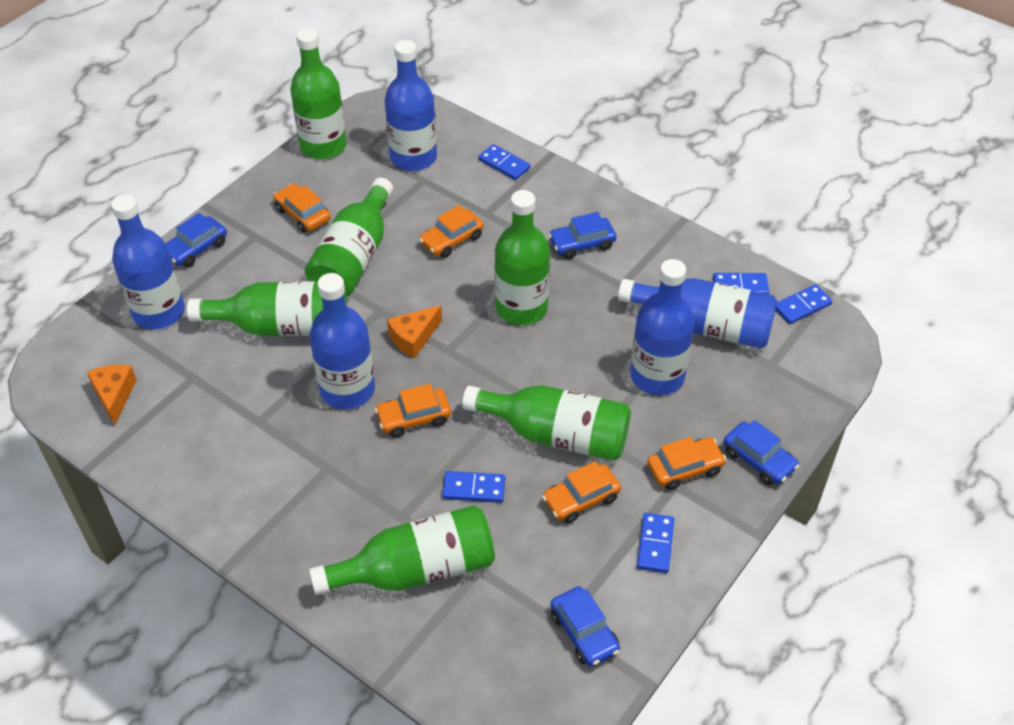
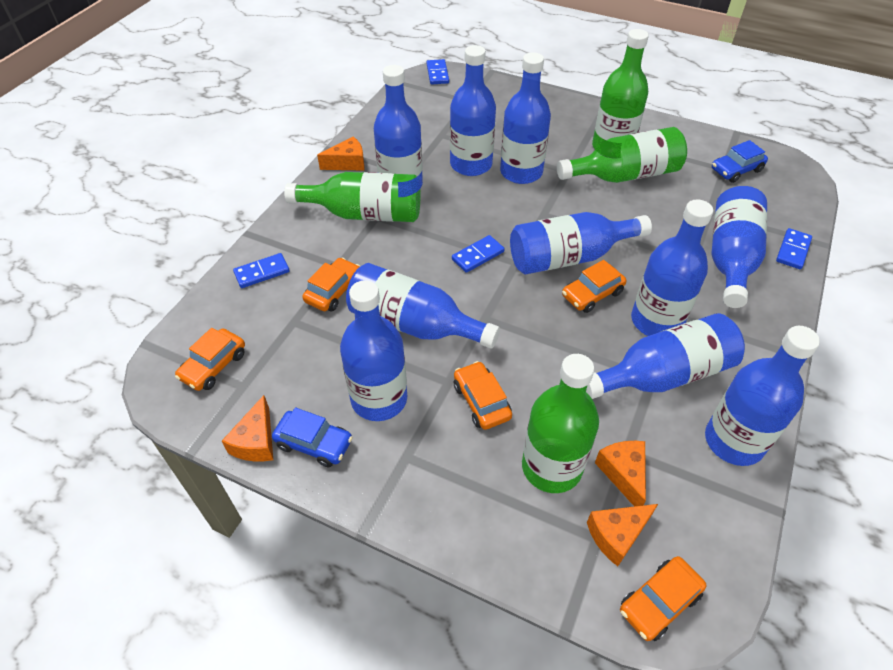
blue bottle: 5 -> 10
blue car: 4 -> 2
blue domino: 5 -> 4
green bottle: 6 -> 4
orange cheese: 2 -> 4

